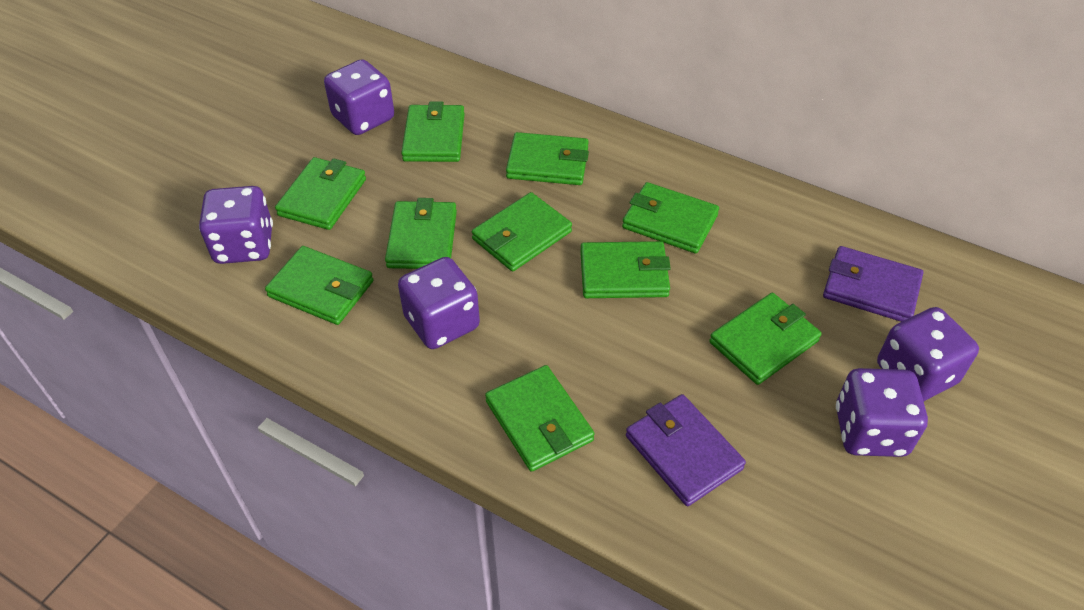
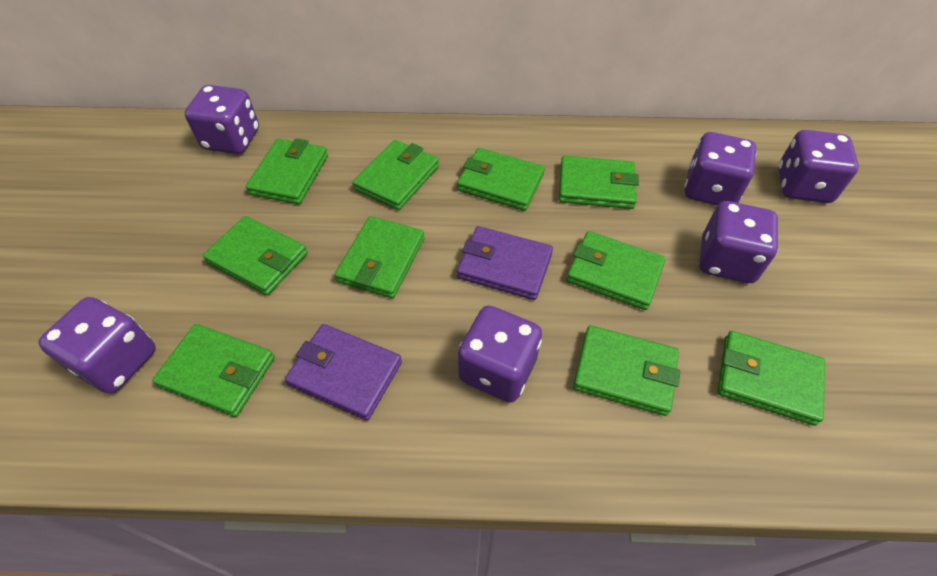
purple dice: 5 -> 6

